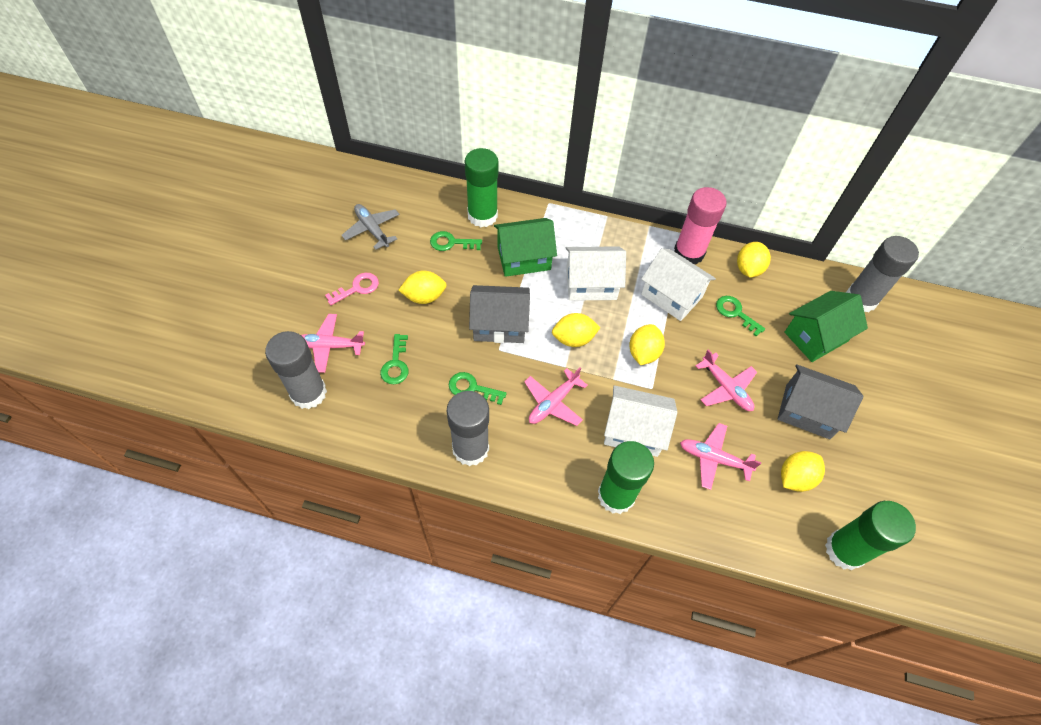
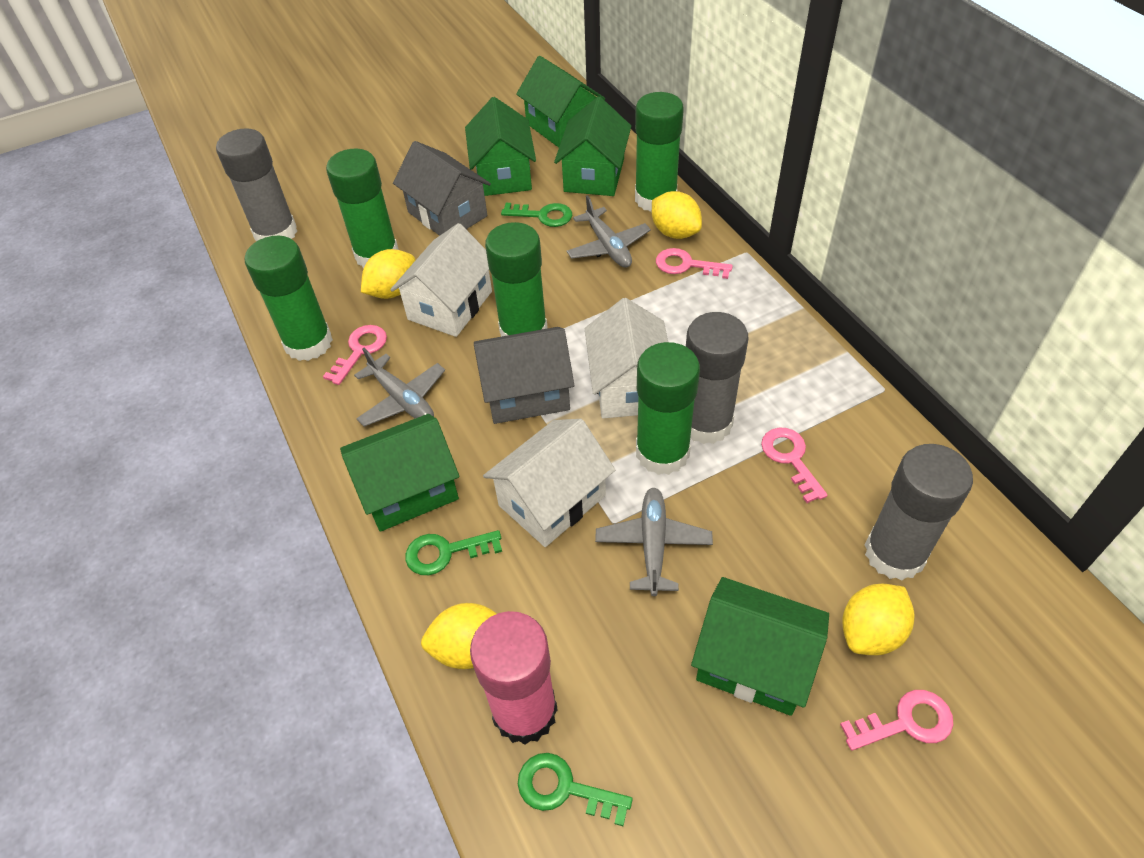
green glue stick: 3 -> 5
green house: 2 -> 5
green key: 4 -> 3
grey plane: 1 -> 3
pink key: 1 -> 4
pink plane: 4 -> 0
yellow lemon: 5 -> 4

